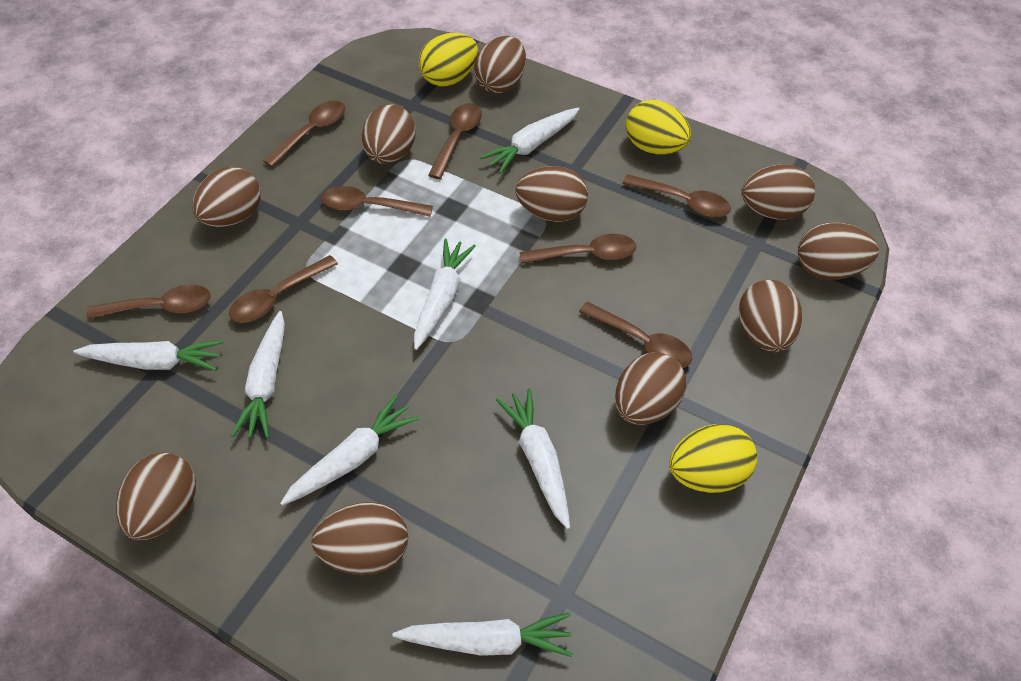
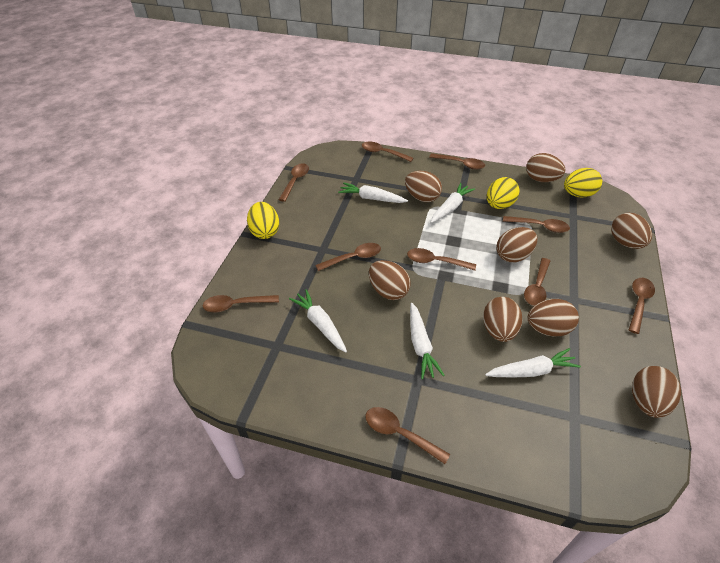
brown egg: 10 -> 8
brown spoon: 8 -> 10
white carrot: 7 -> 5

